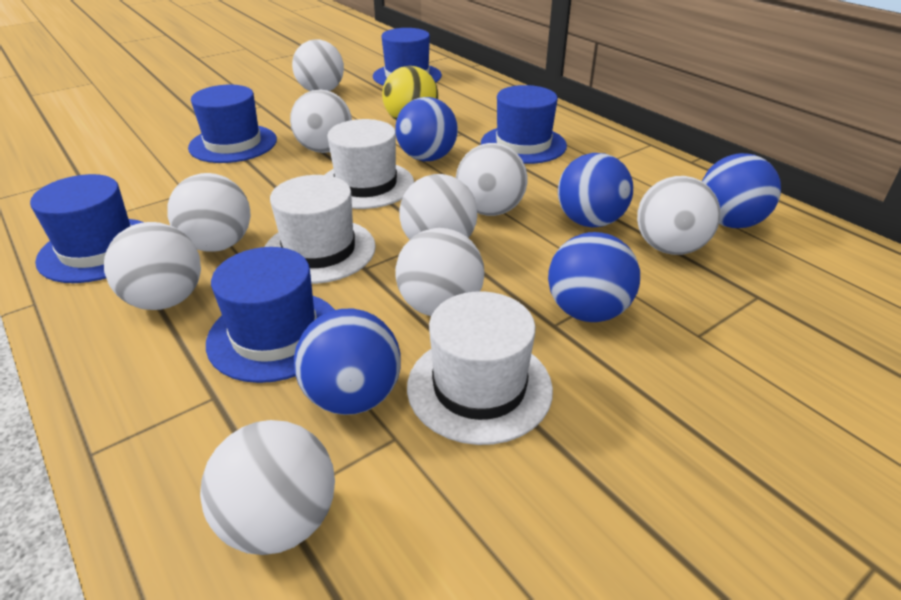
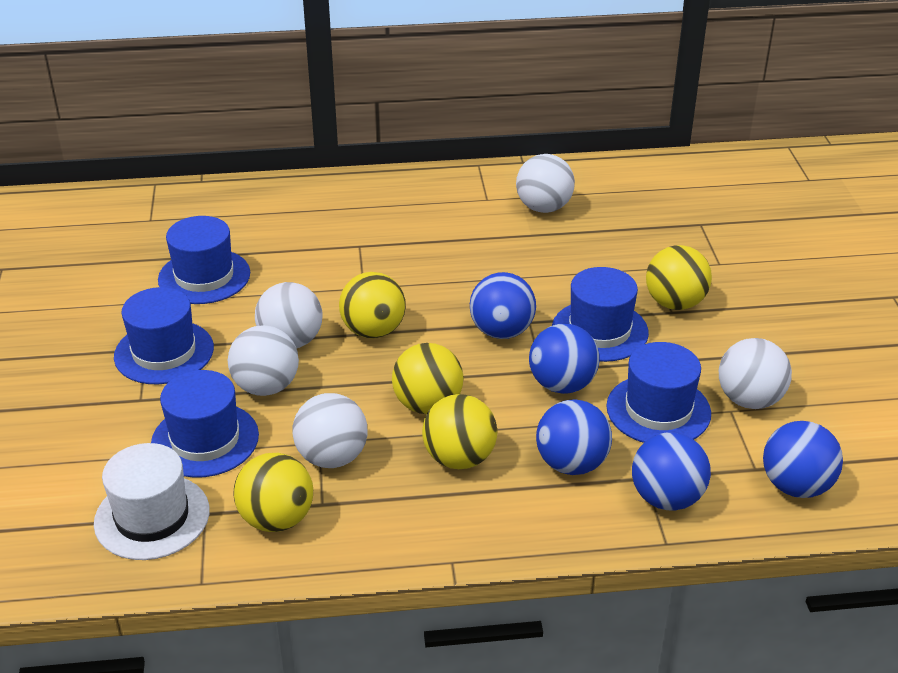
white ball: 9 -> 5
white hat: 3 -> 1
yellow ball: 1 -> 5

